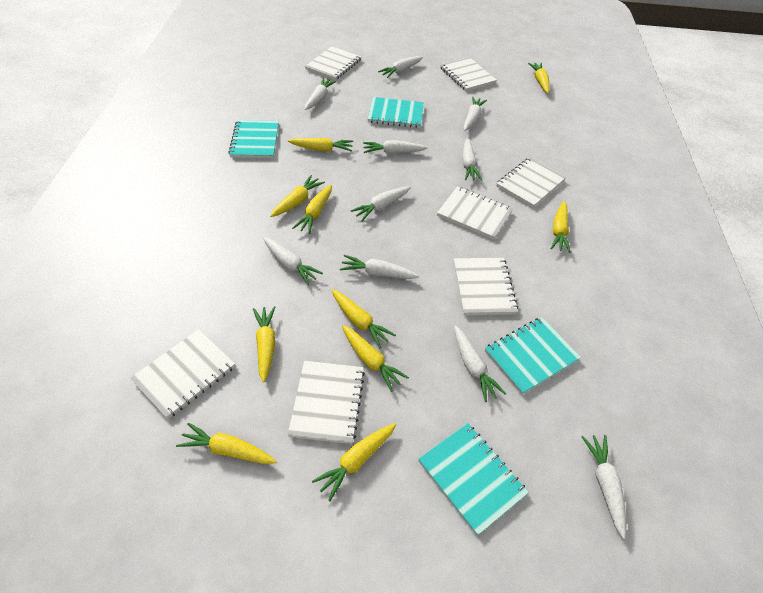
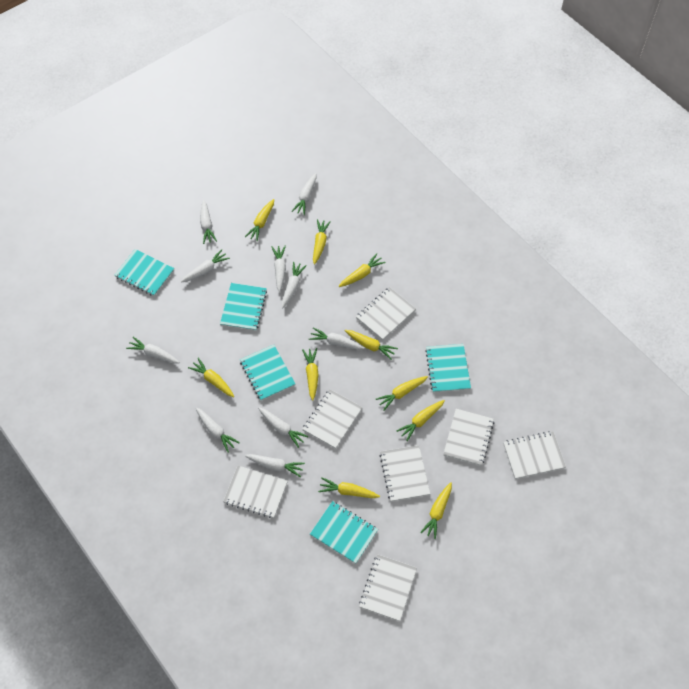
turquoise notebook: 4 -> 5

